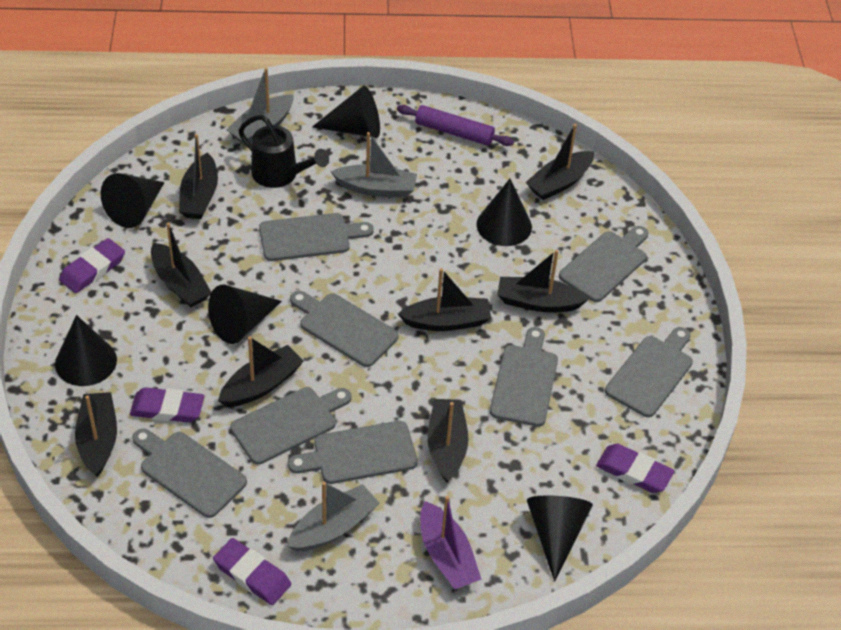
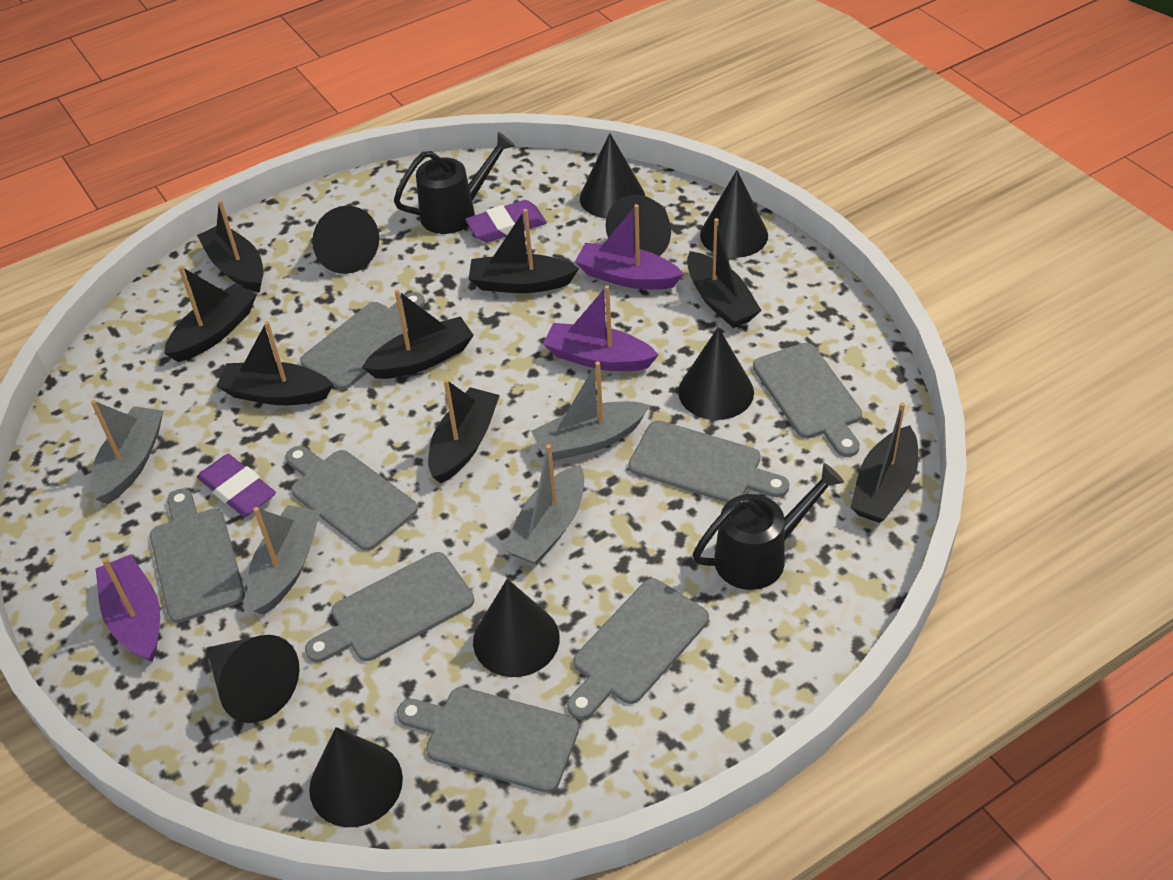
black cone: 6 -> 8
black watering can: 1 -> 2
grey boat: 3 -> 4
purple boat: 1 -> 3
purple eraser: 4 -> 2
purple rolling pin: 1 -> 0

